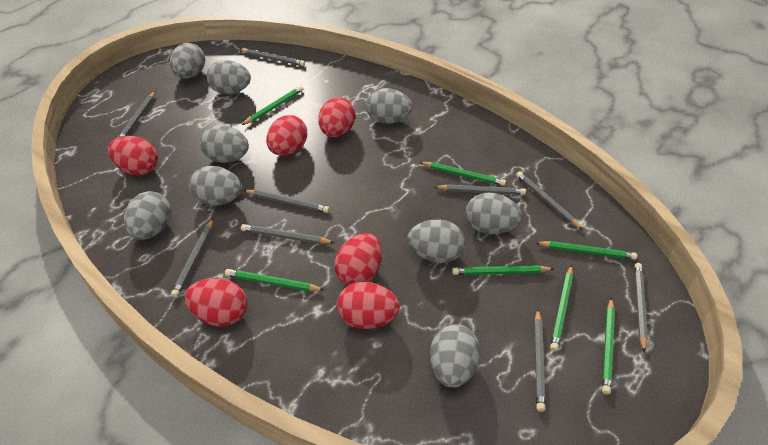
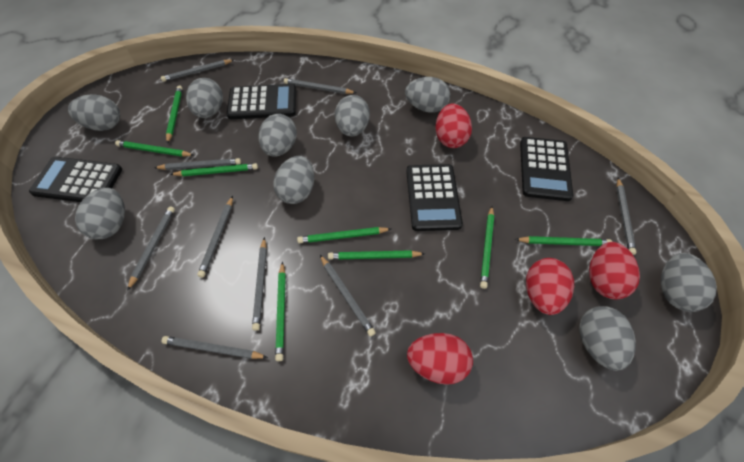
black calculator: 0 -> 4
green pencil: 7 -> 8
red egg: 6 -> 4

